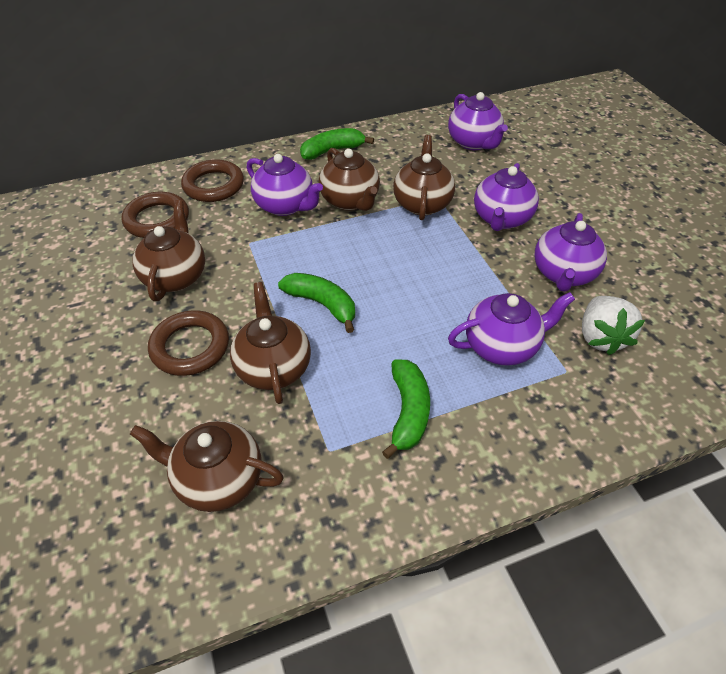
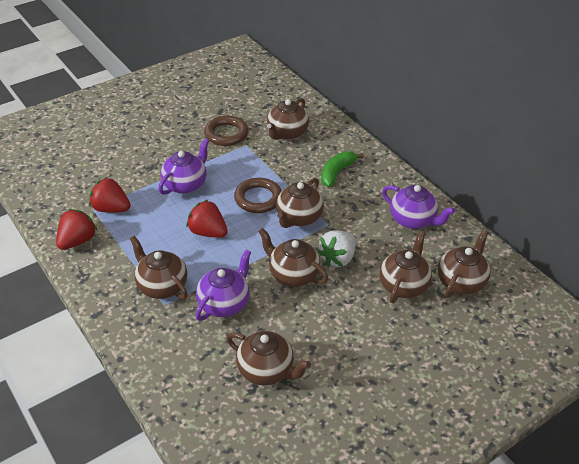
brown ring: 3 -> 2
brown teapot: 5 -> 7
green banana: 3 -> 1
purple teapot: 5 -> 3
red strawberry: 0 -> 3

